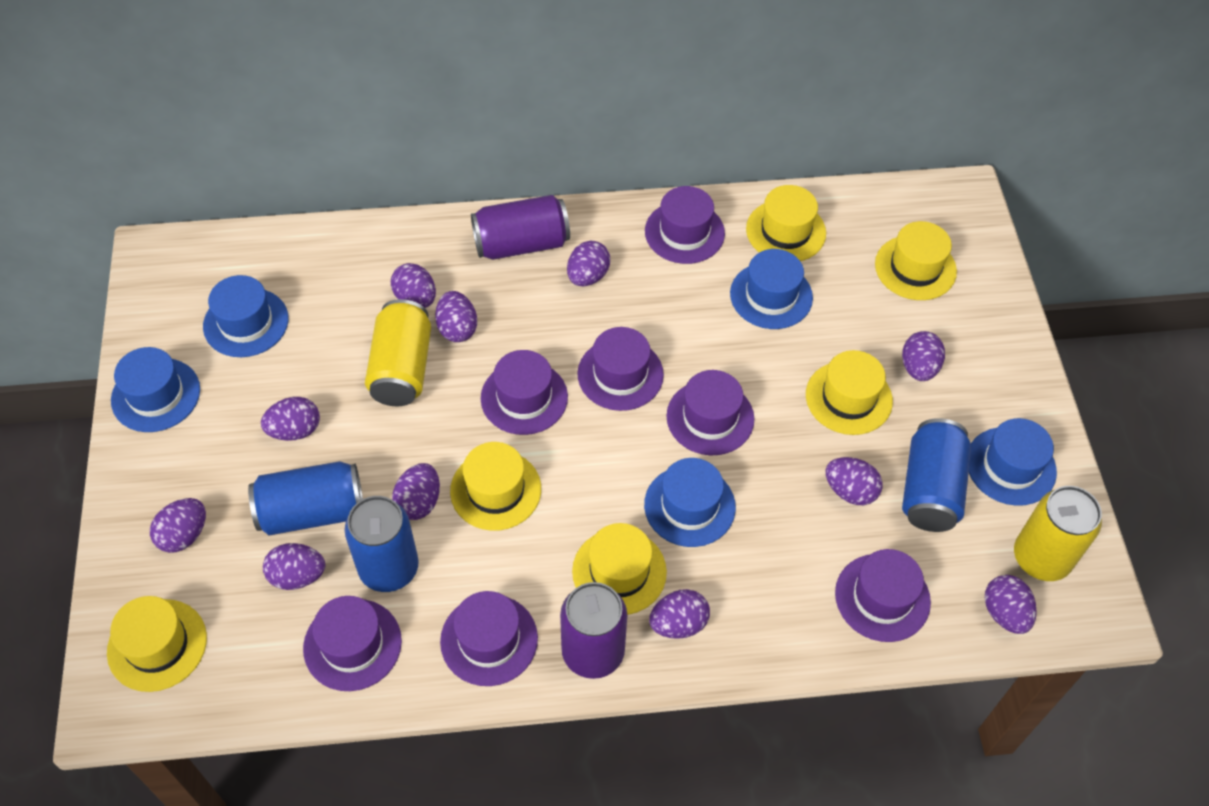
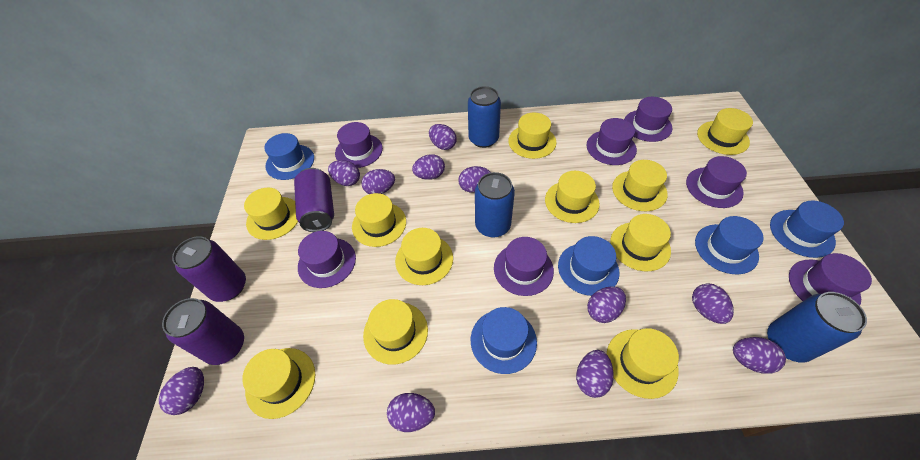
purple can: 2 -> 3
yellow can: 2 -> 0
yellow hat: 6 -> 11

